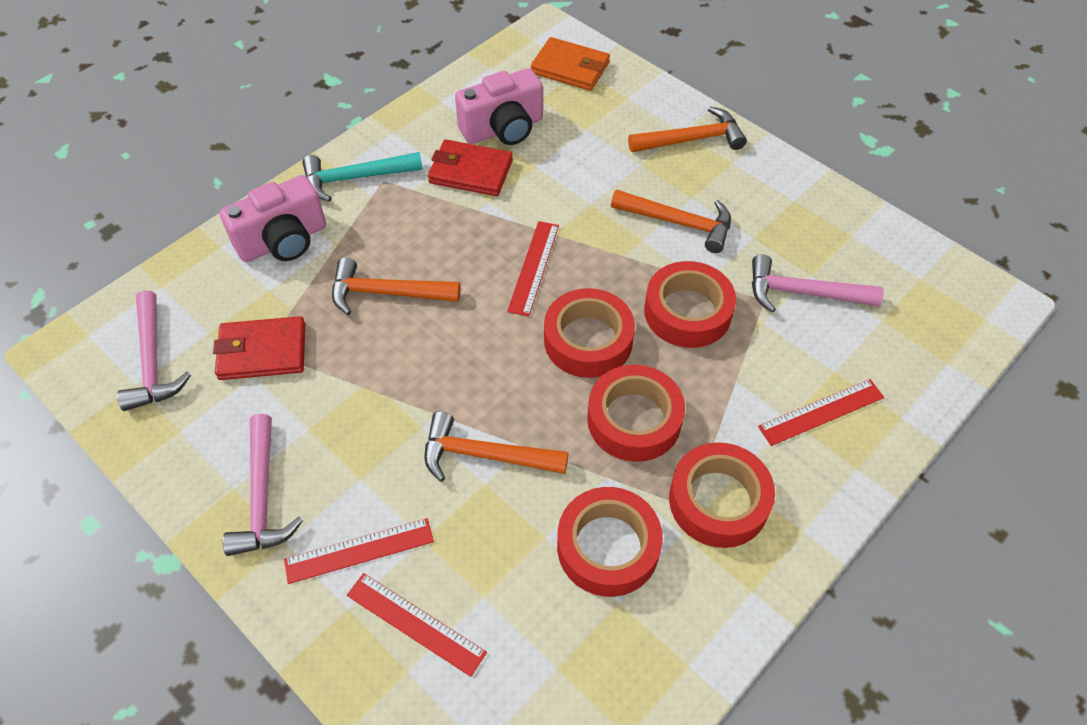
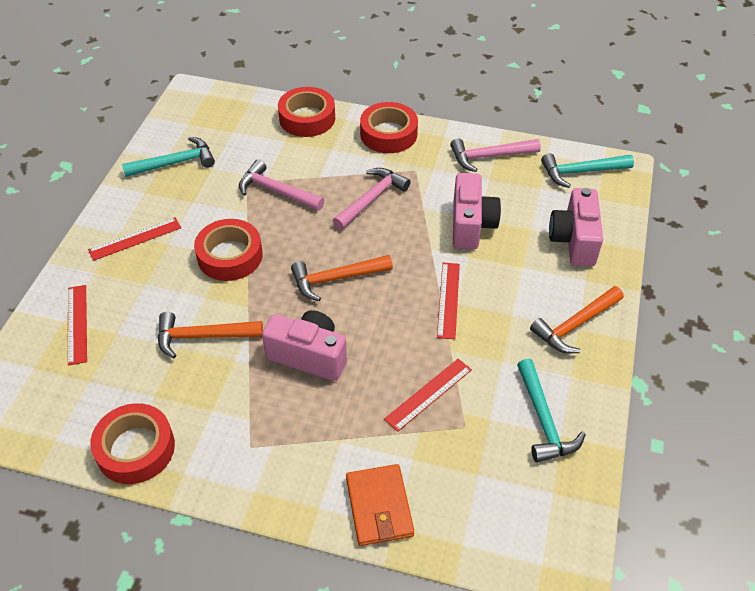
orange hammer: 4 -> 3
pink camera: 2 -> 3
red tape: 5 -> 4
red wallet: 2 -> 0
turquoise hammer: 1 -> 3

